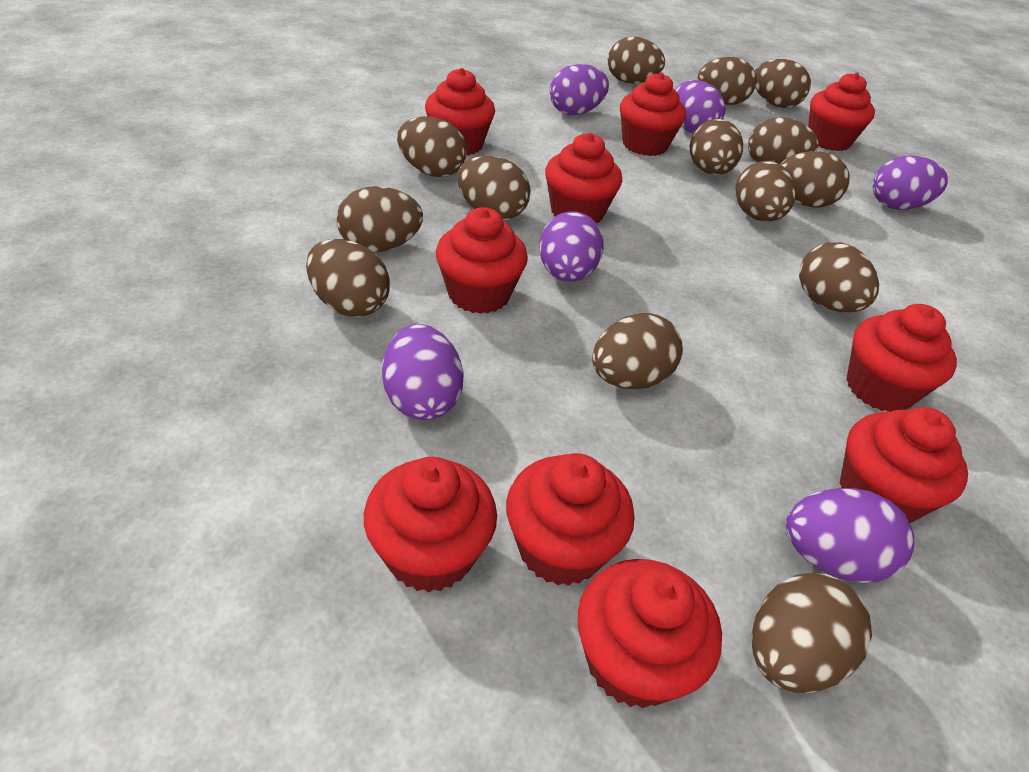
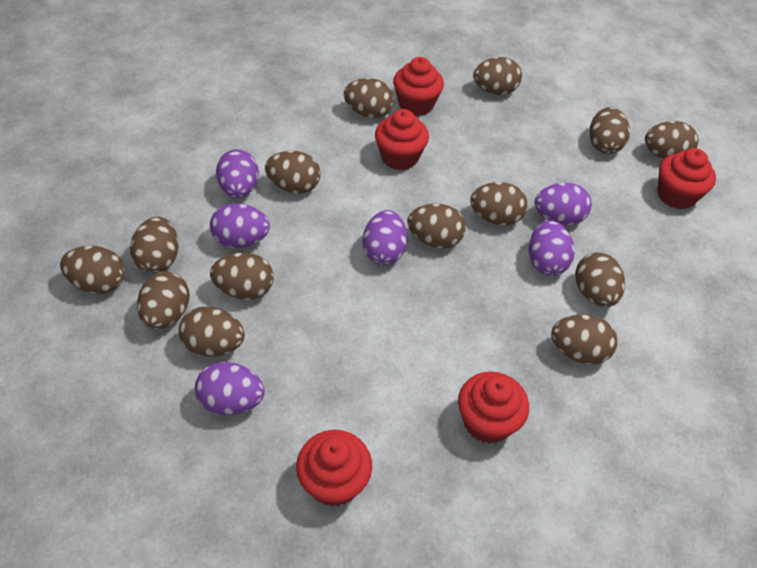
red cupcake: 10 -> 5

